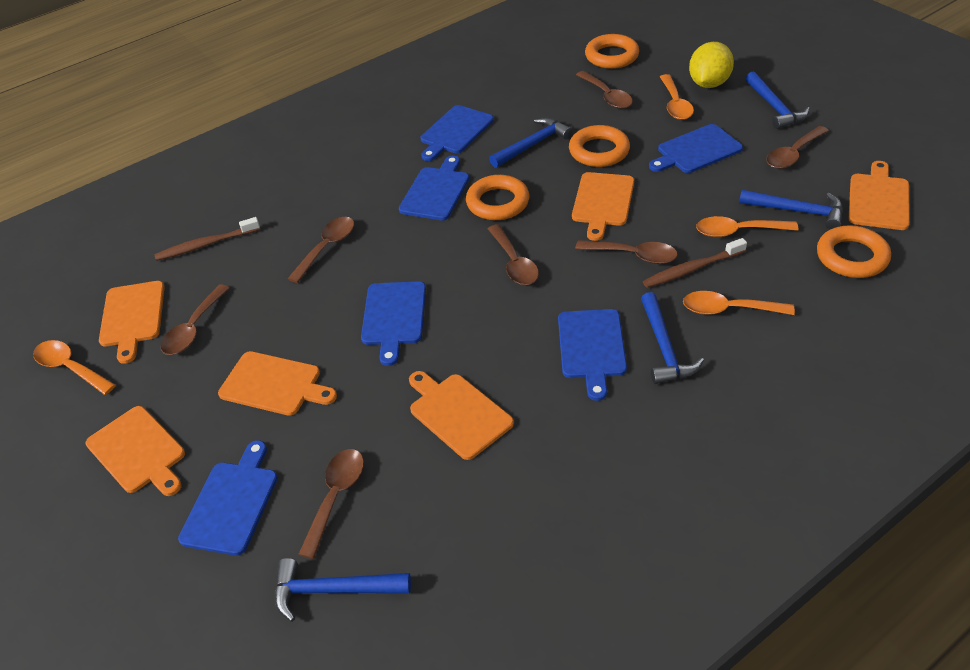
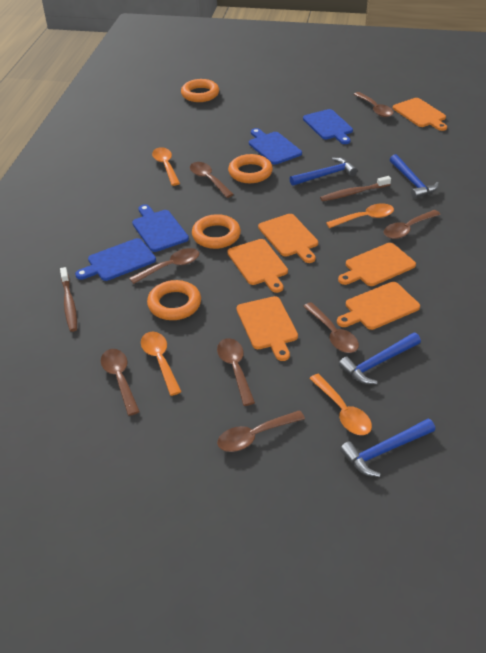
blue cutting board: 6 -> 4
blue hammer: 5 -> 4
brown spoon: 7 -> 8
yellow lemon: 1 -> 0

